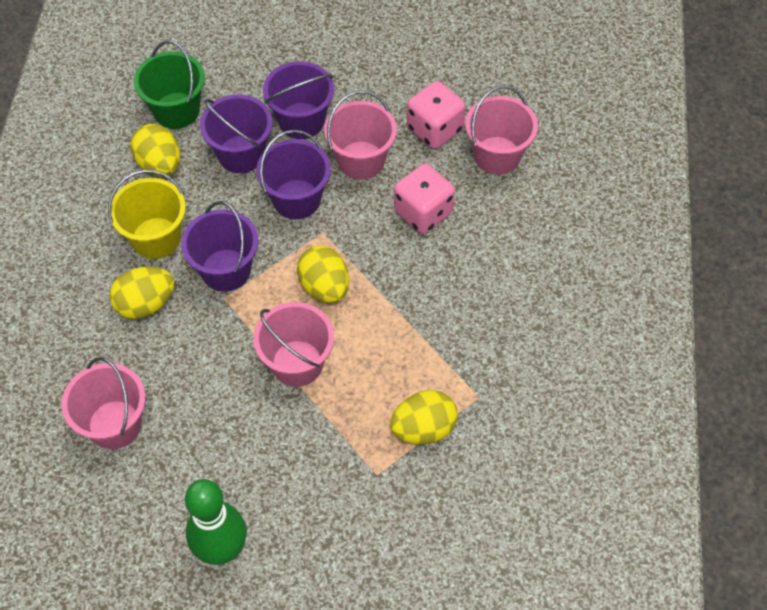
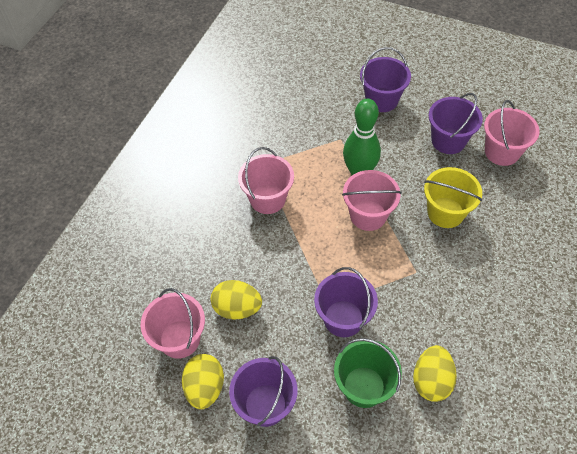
pink dice: 2 -> 0
yellow egg: 4 -> 3

